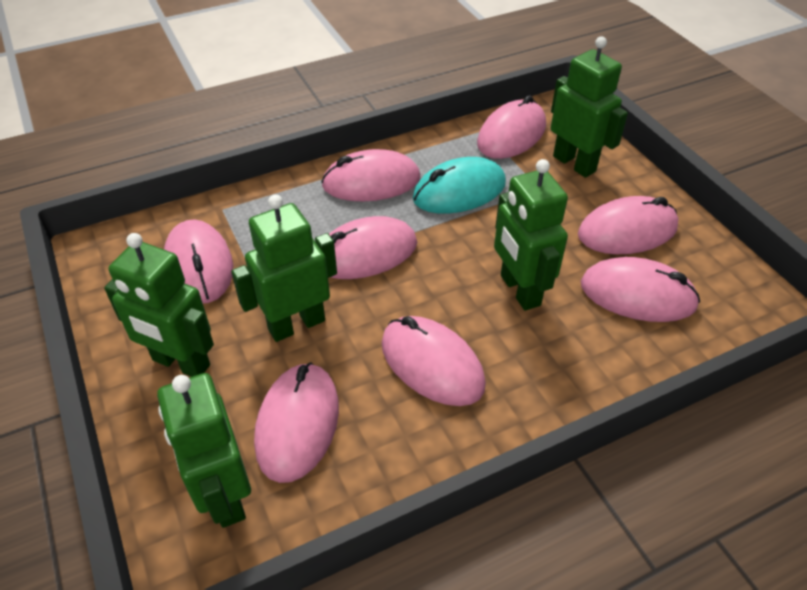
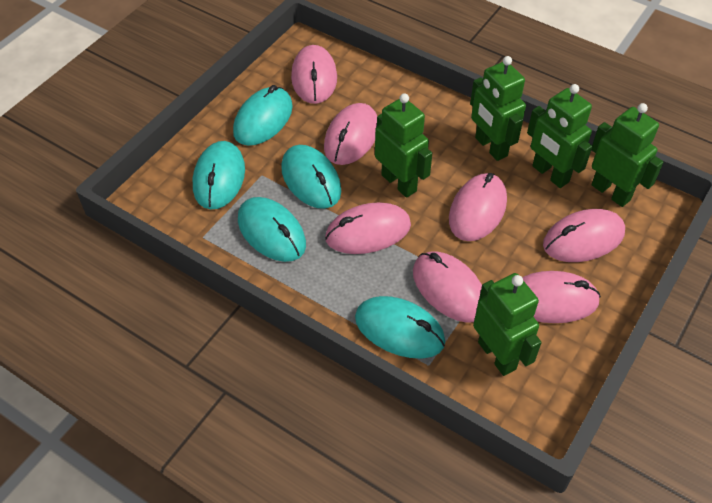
pink mouse: 8 -> 7
turquoise mouse: 1 -> 5

